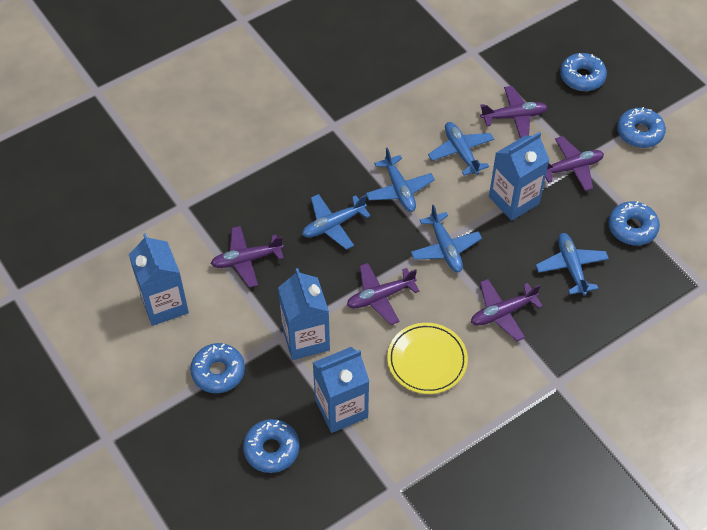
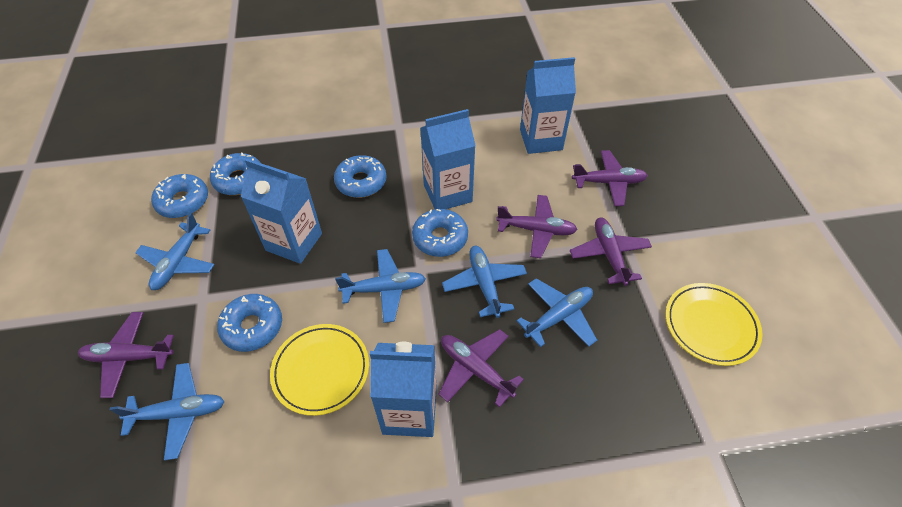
yellow plate: 1 -> 2

